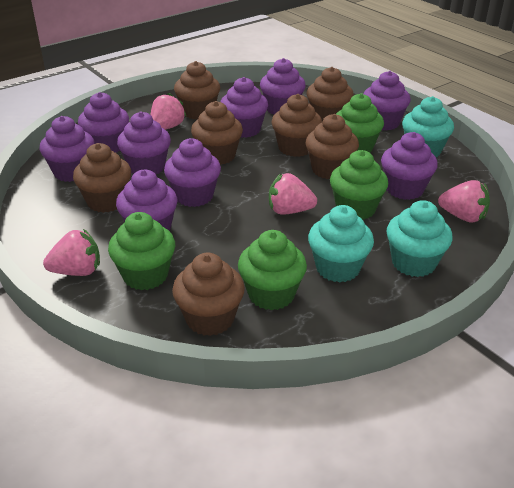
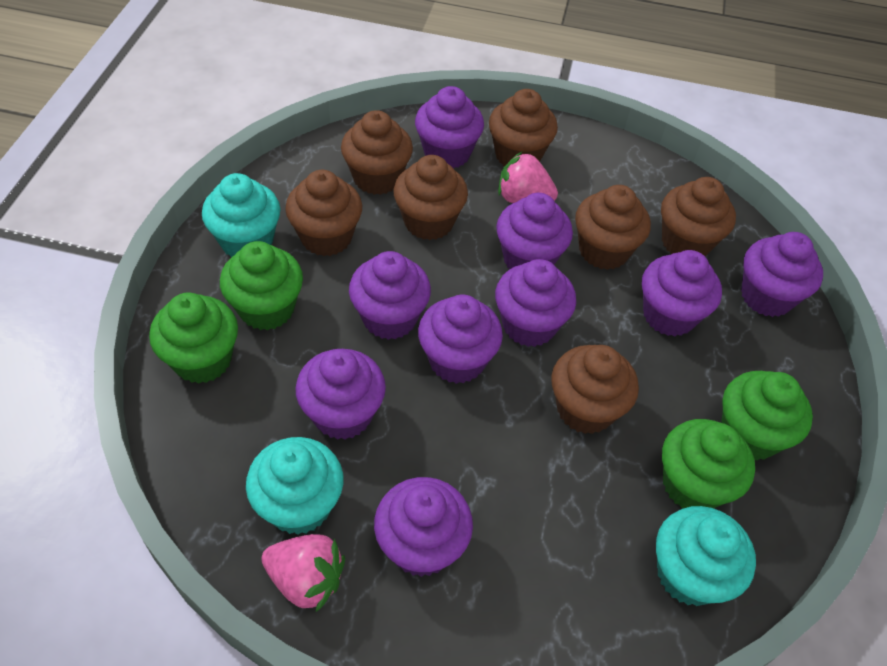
pink strawberry: 4 -> 2

